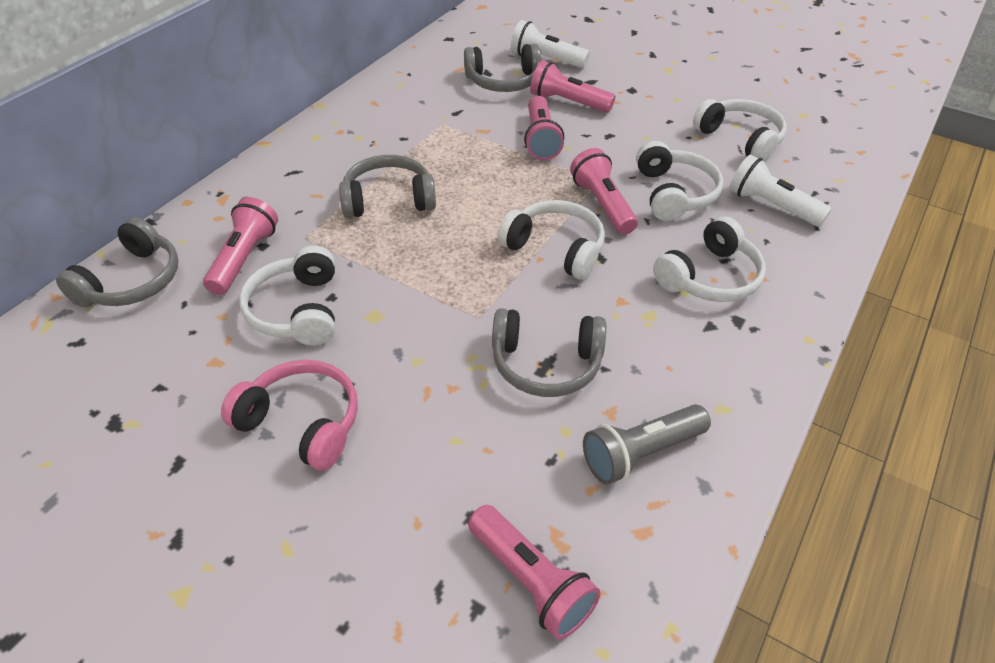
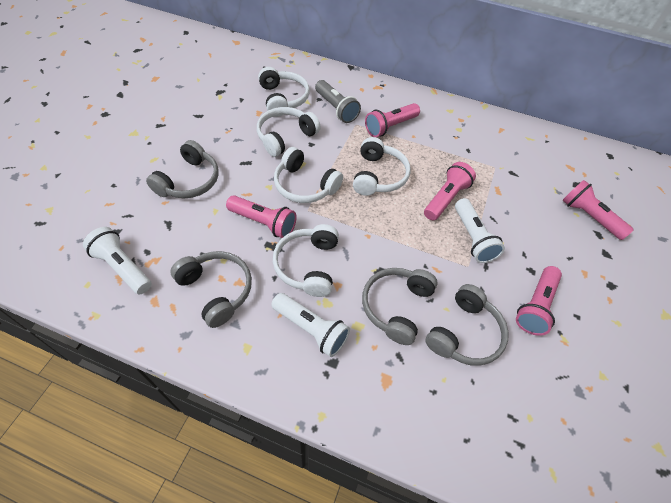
pink headphones: 1 -> 0
white flashlight: 2 -> 3

